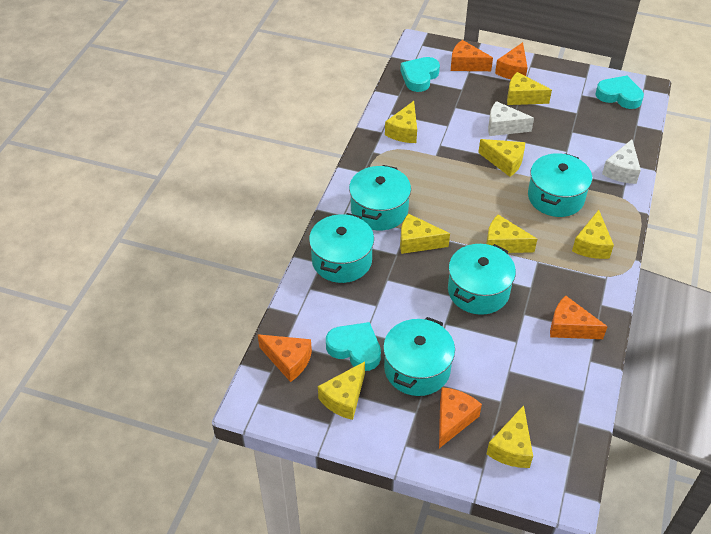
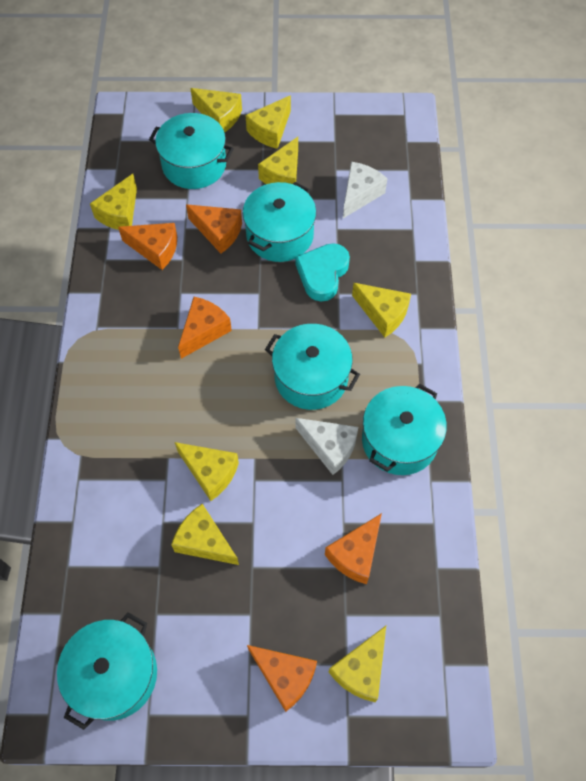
turquoise heart: 3 -> 1

